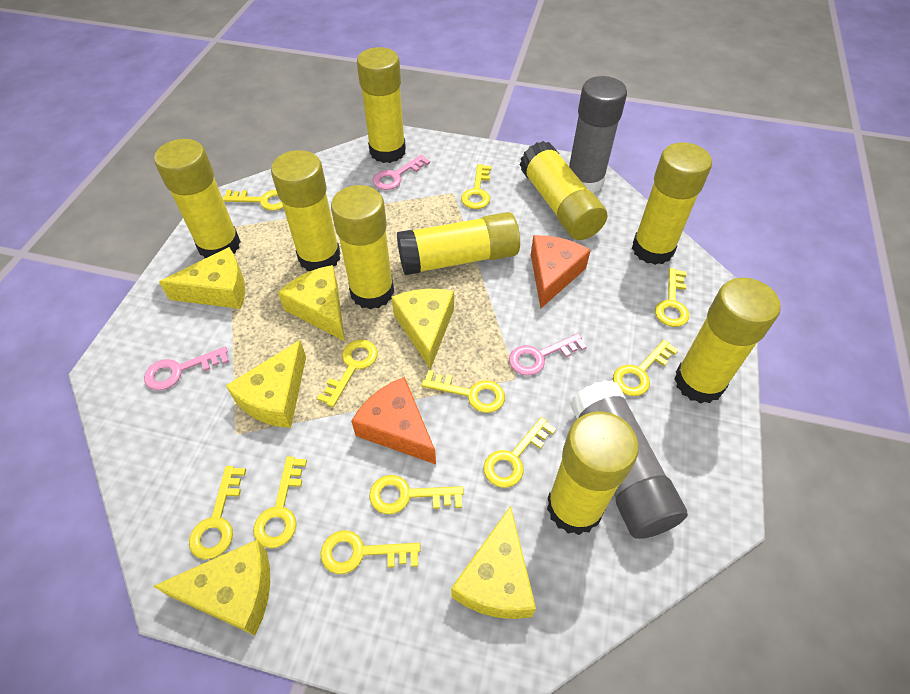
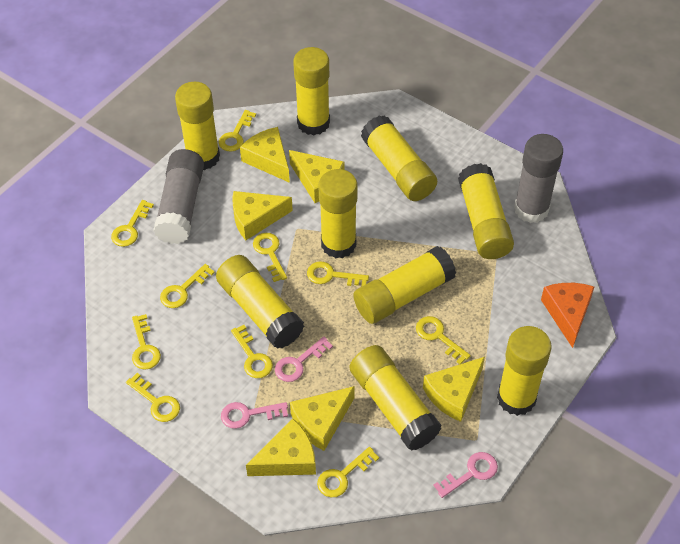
orange cheese: 2 -> 1
yellow key: 11 -> 10

